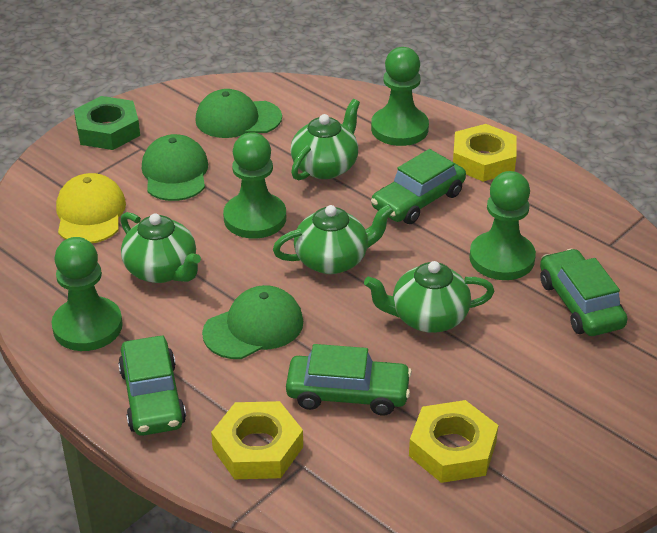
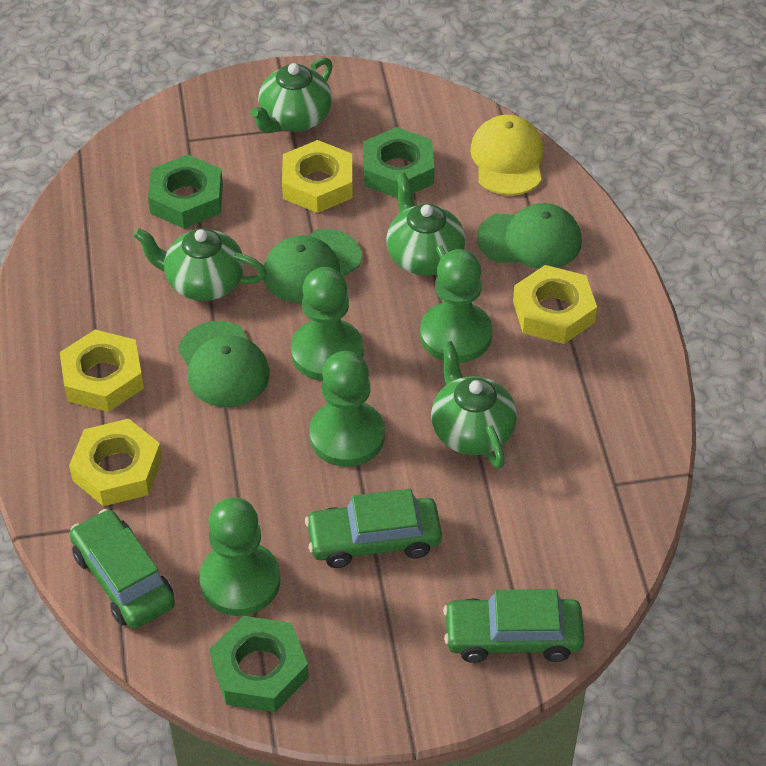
green car: 4 -> 3
green nut: 1 -> 3
yellow nut: 3 -> 4

